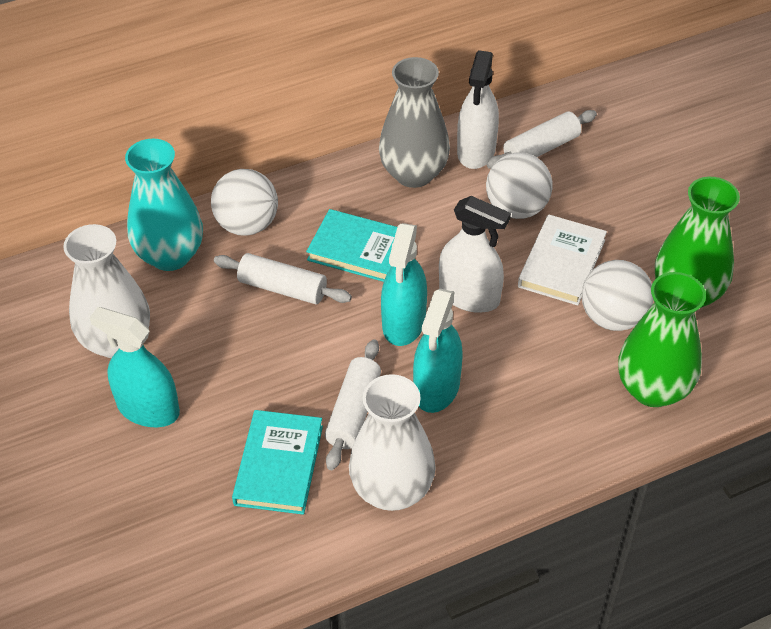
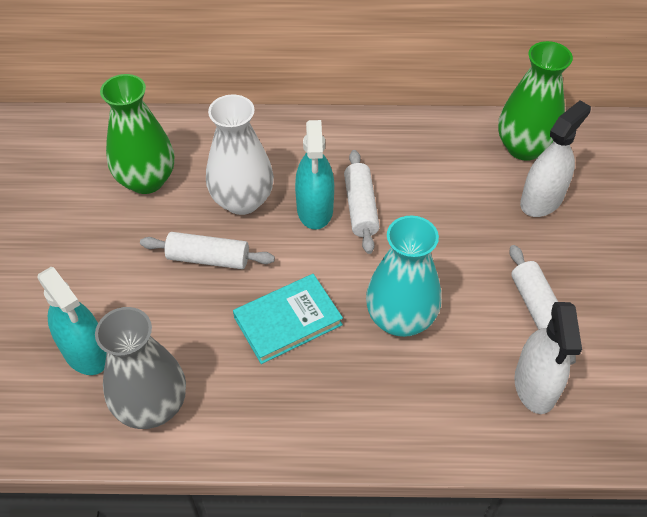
turquoise book: 2 -> 1
turquoise spray bottle: 3 -> 2
white ball: 3 -> 0
white book: 1 -> 0
white vase: 2 -> 1

